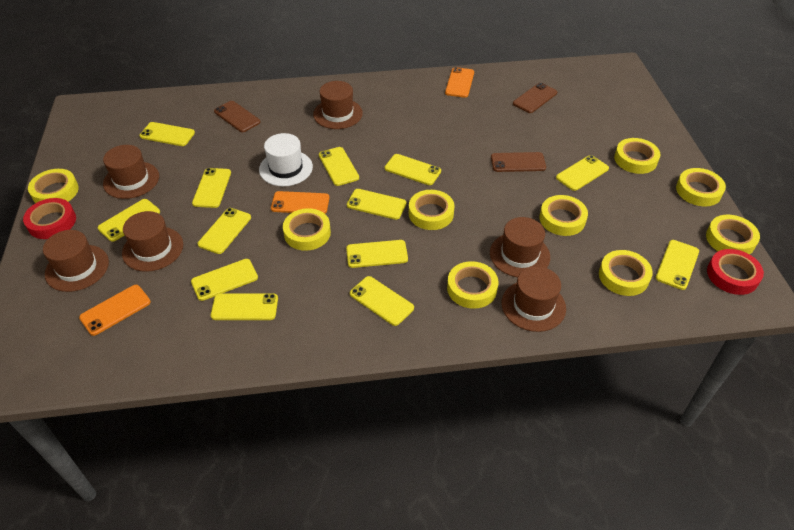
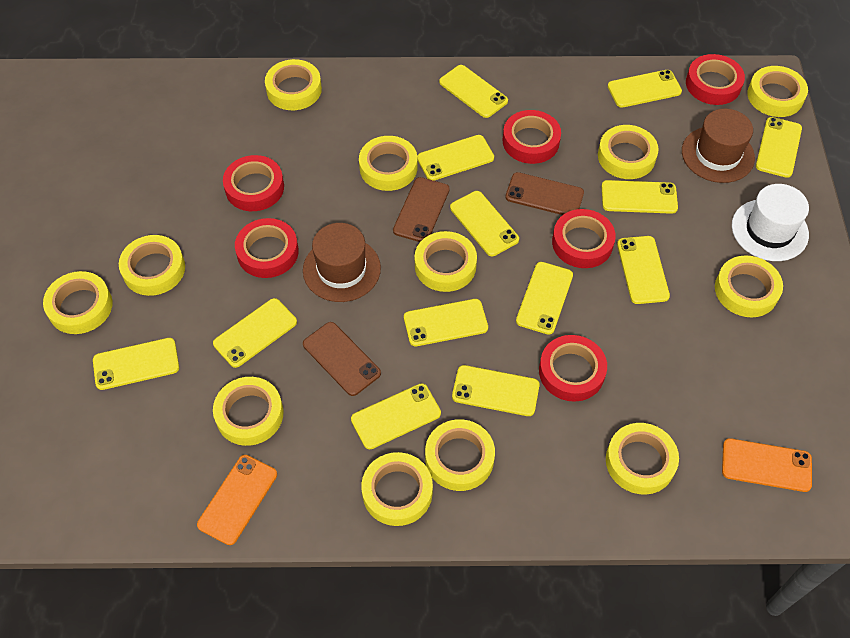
brown hat: 6 -> 2
orange phone: 3 -> 2
red tape: 2 -> 6
yellow tape: 9 -> 12

